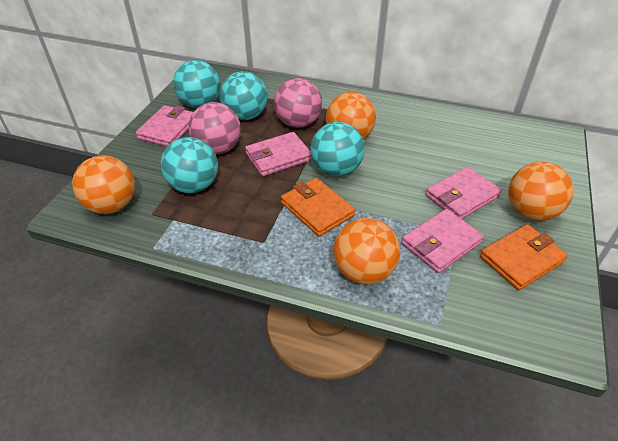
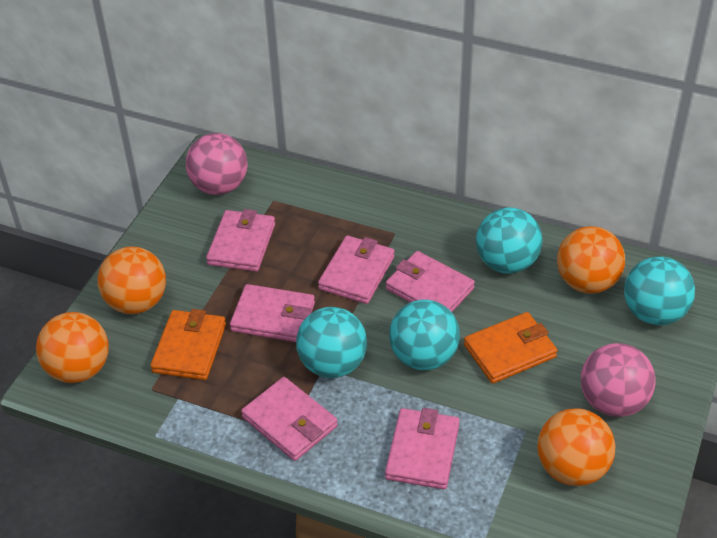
pink wallet: 4 -> 6

